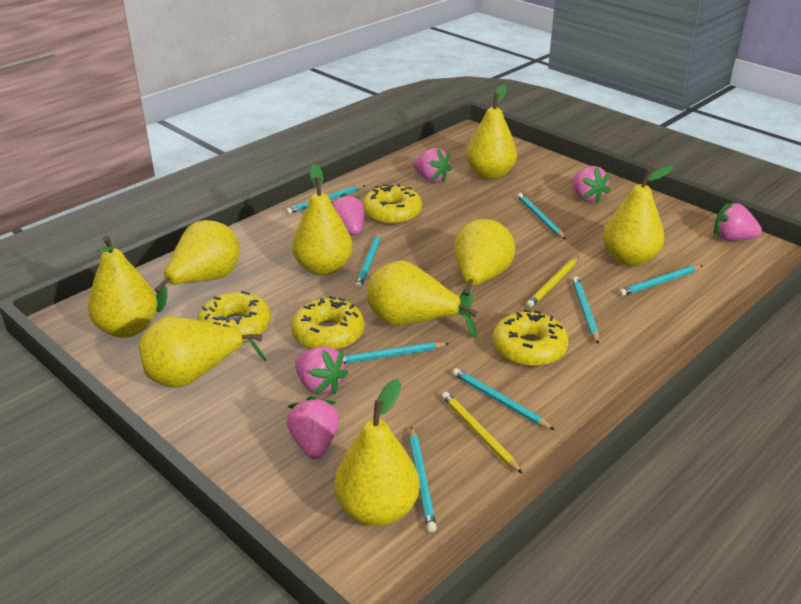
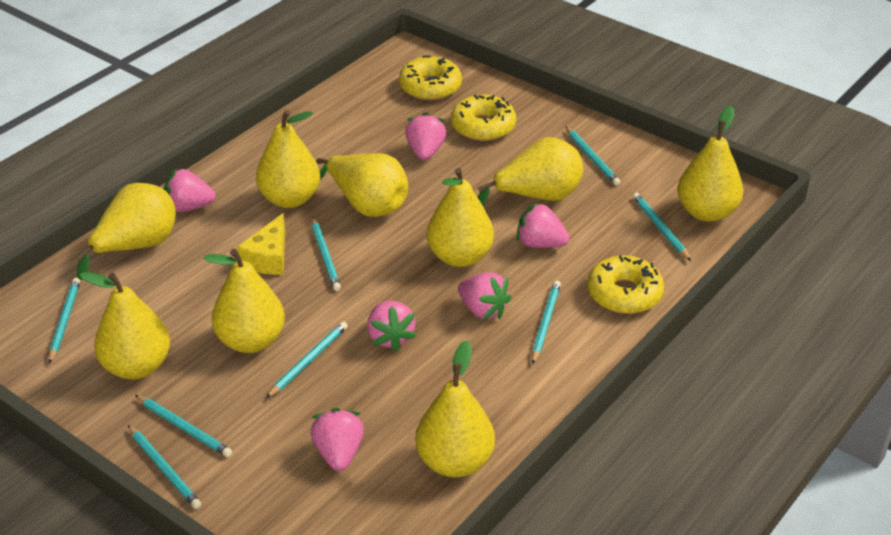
yellow cheese: 0 -> 1
yellow donut: 4 -> 3
yellow pencil: 2 -> 0

